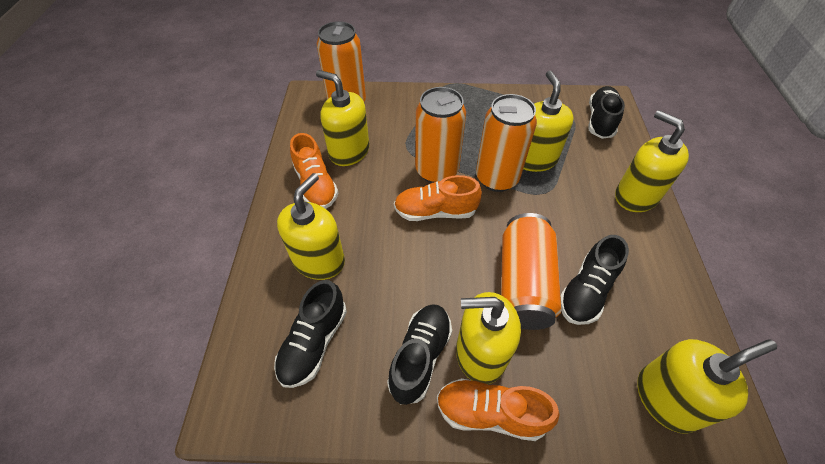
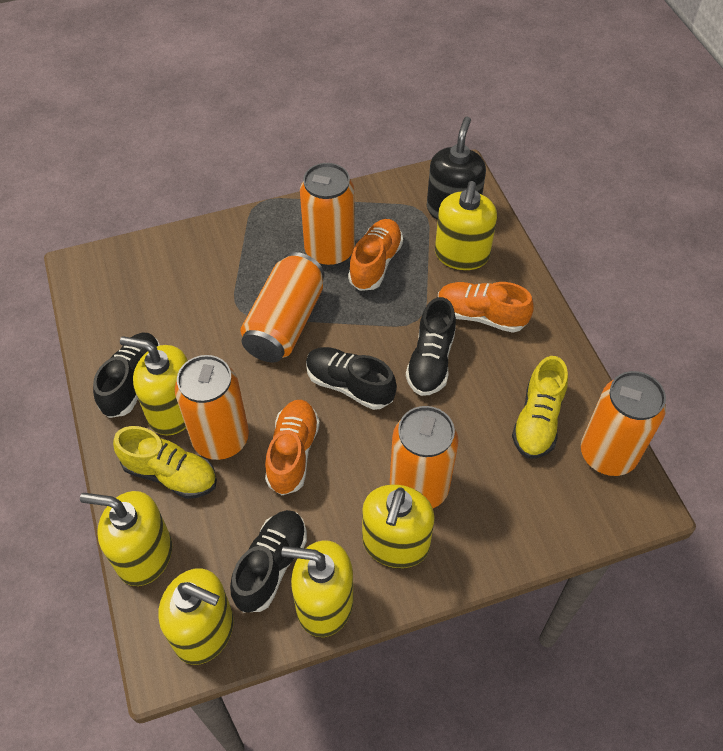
black soap dispenser: 0 -> 1
orange can: 4 -> 5
yellow shoe: 0 -> 2

